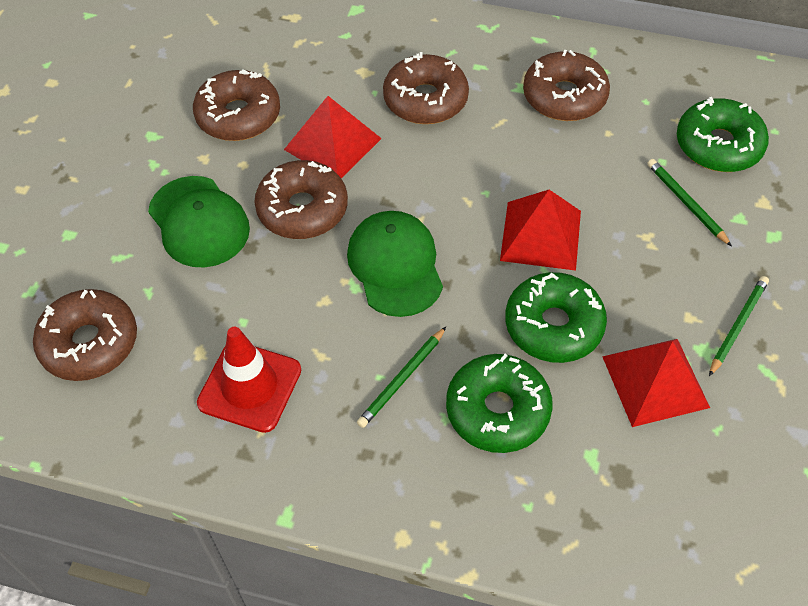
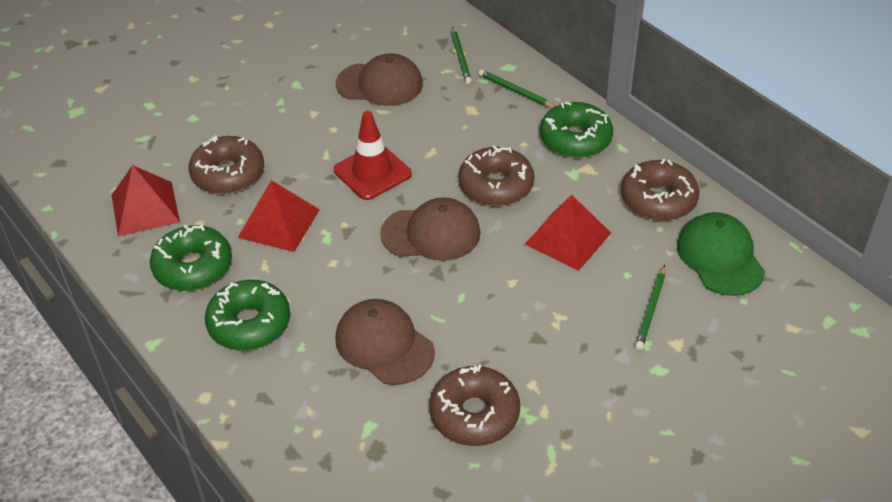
brown cap: 0 -> 3
brown donut: 5 -> 4
green cap: 2 -> 1

